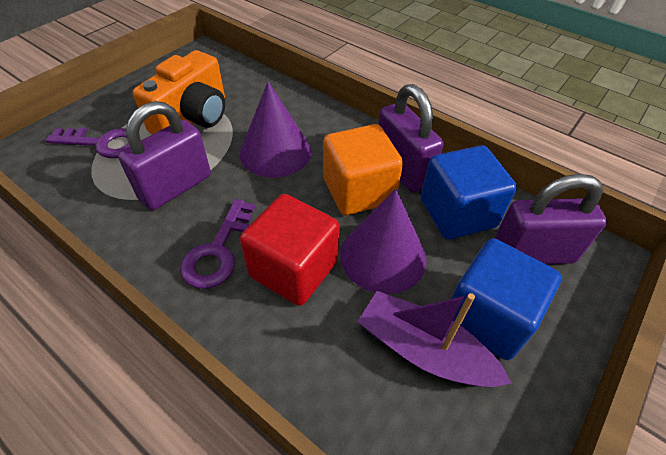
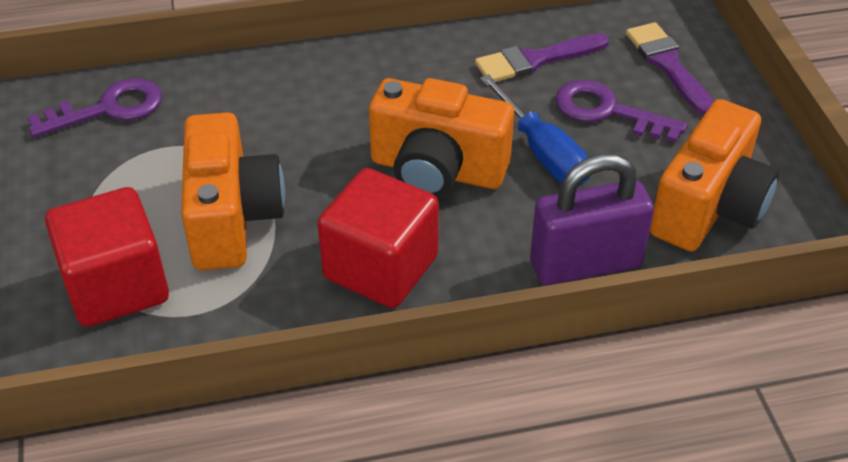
blue cube: 2 -> 0
blue screwdriver: 0 -> 1
orange camera: 1 -> 3
orange cube: 1 -> 0
purple boat: 1 -> 0
purple brush: 0 -> 2
purple cone: 2 -> 0
purple padlock: 3 -> 1
red cube: 1 -> 2

